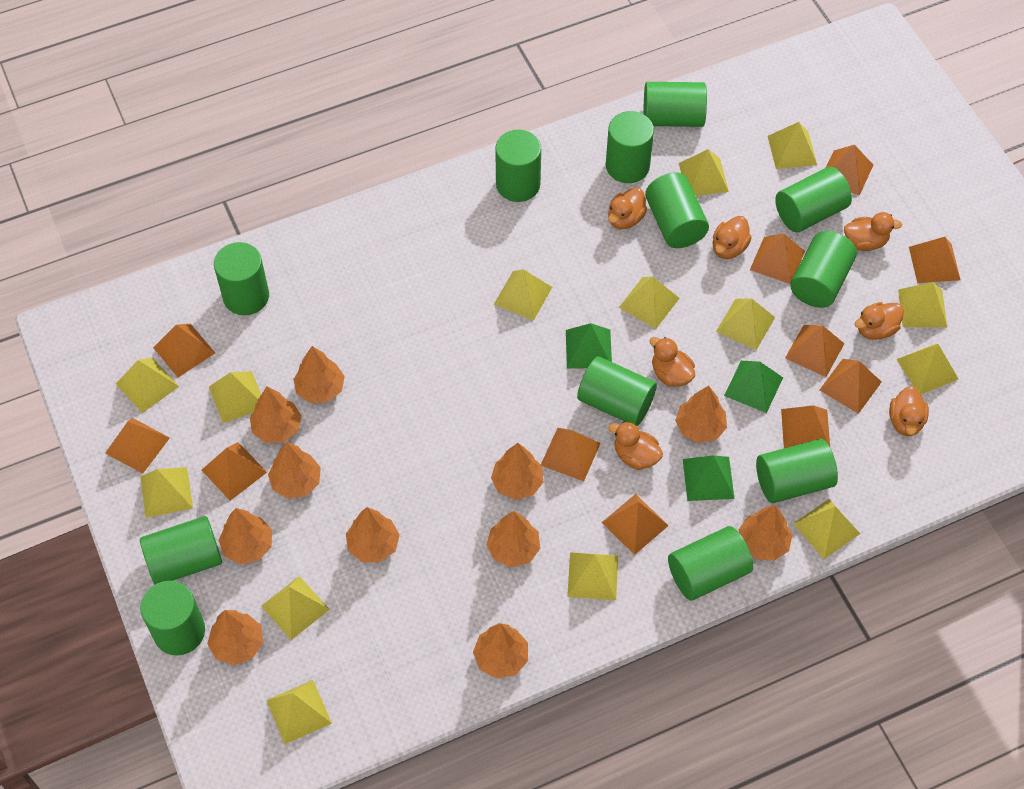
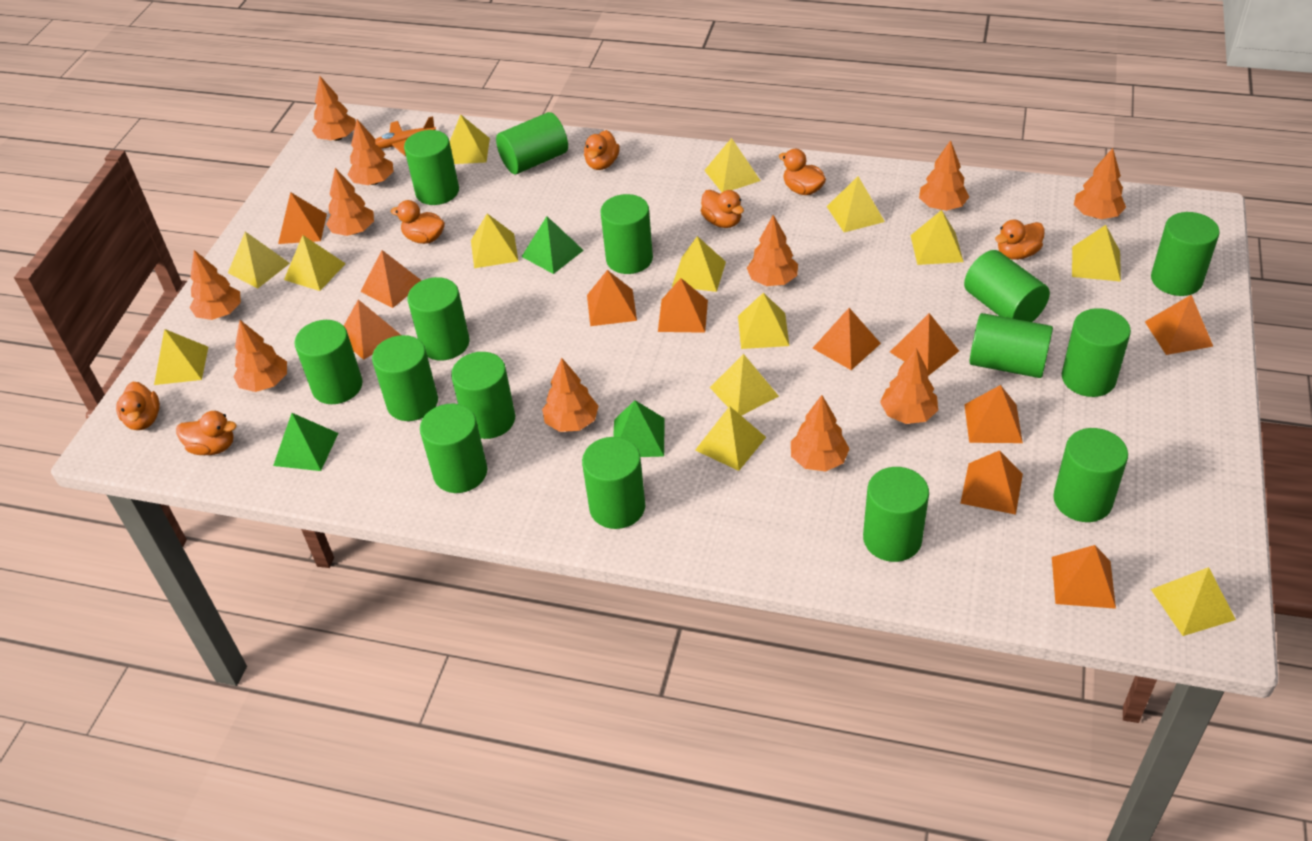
green cylinder: 12 -> 15
orange plane: 0 -> 1

